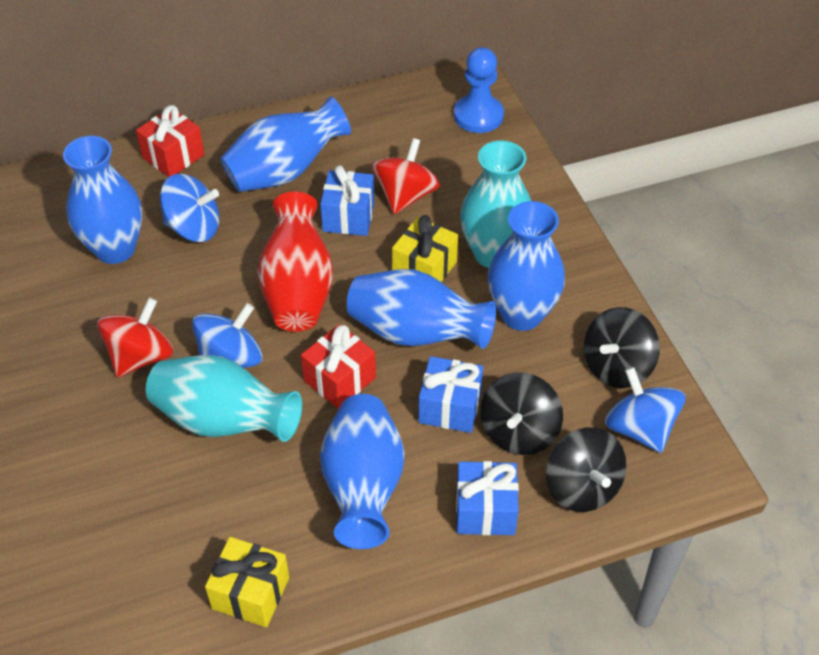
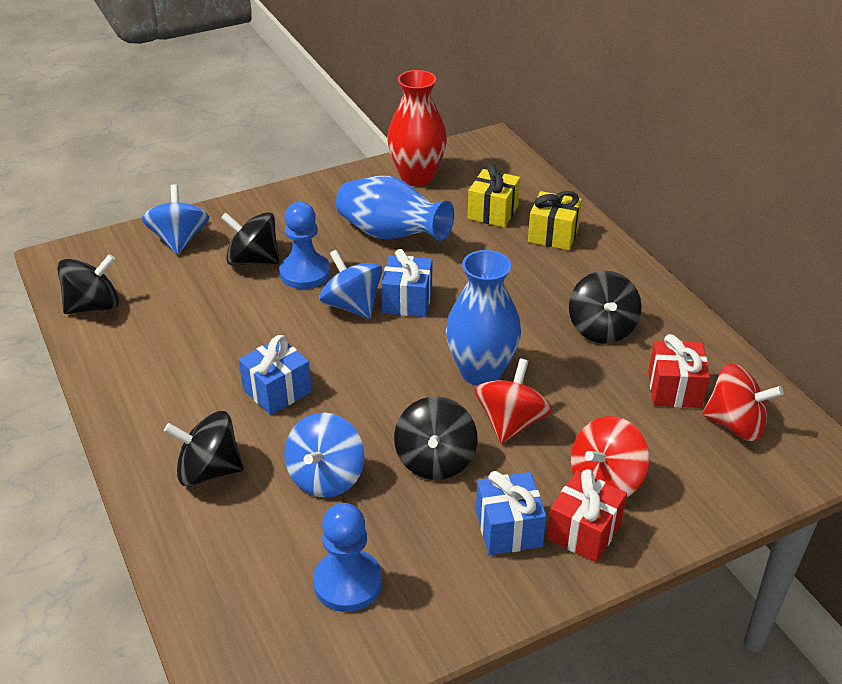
black spinning top: 3 -> 5
blue pawn: 1 -> 2
blue vase: 5 -> 2
red spinning top: 2 -> 3
turquoise vase: 2 -> 0

